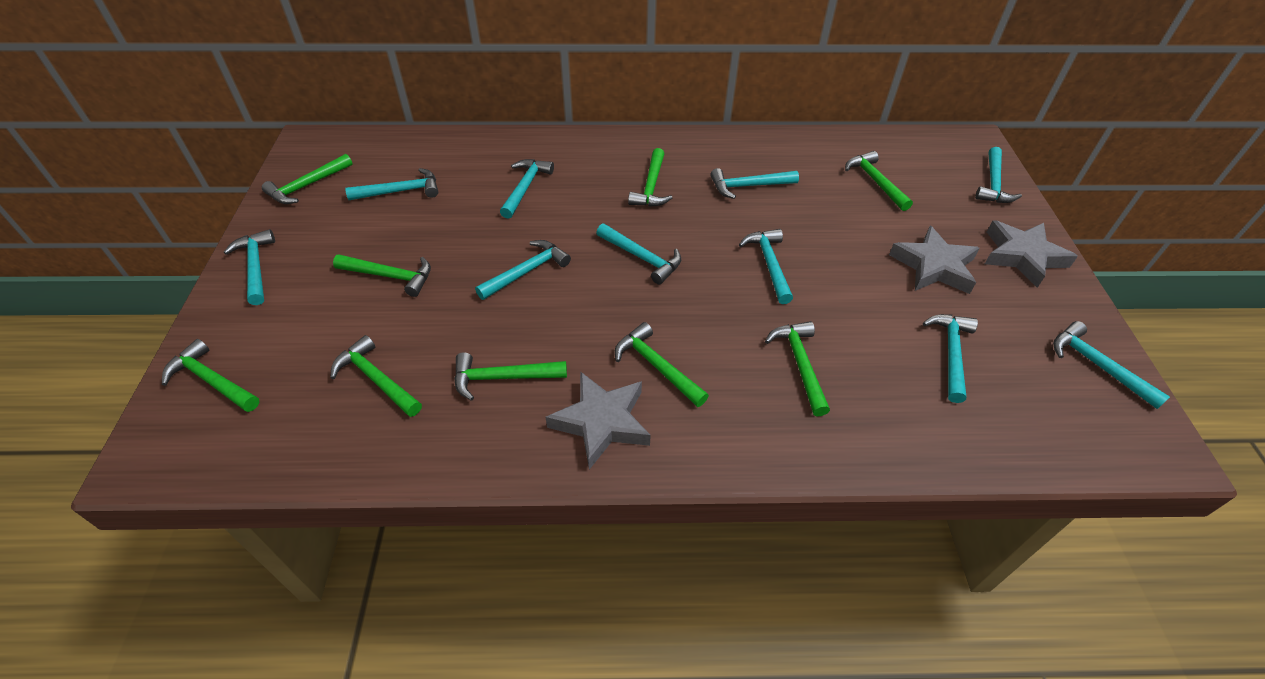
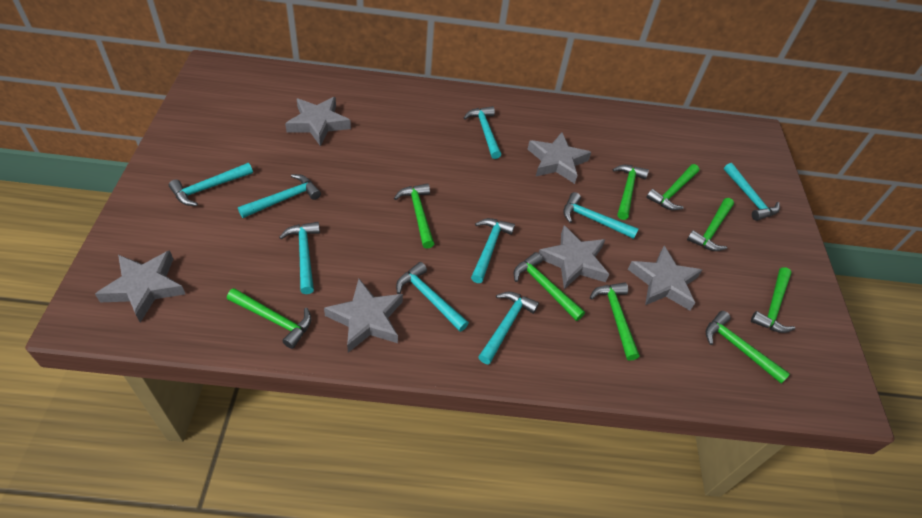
grey star: 3 -> 6
turquoise hammer: 10 -> 9

